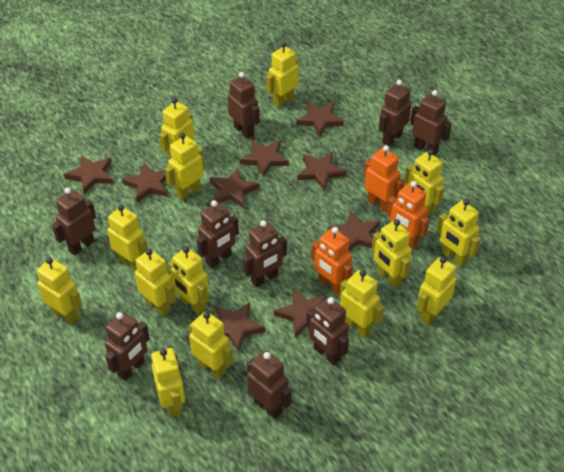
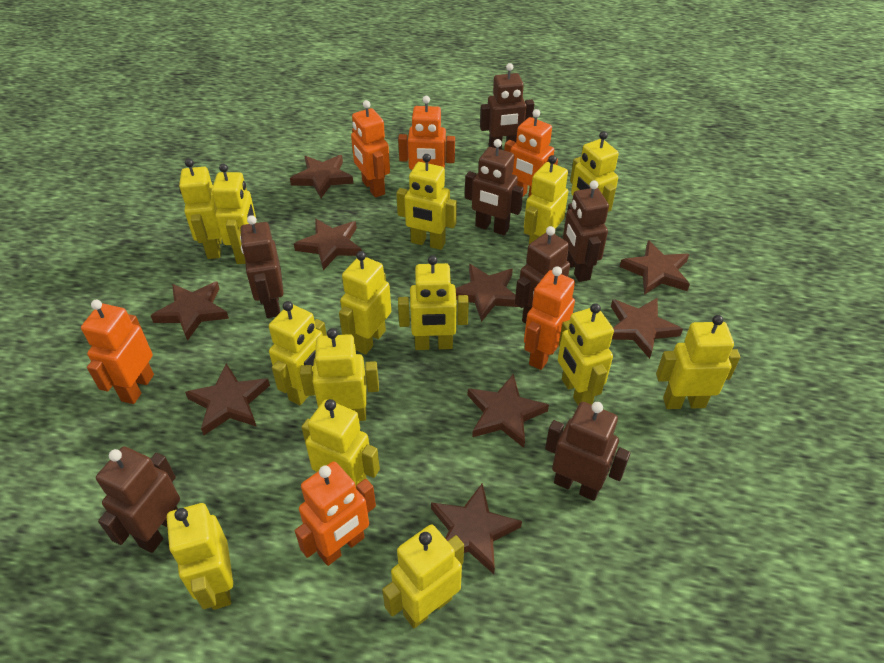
brown robot: 9 -> 7
orange robot: 3 -> 6

